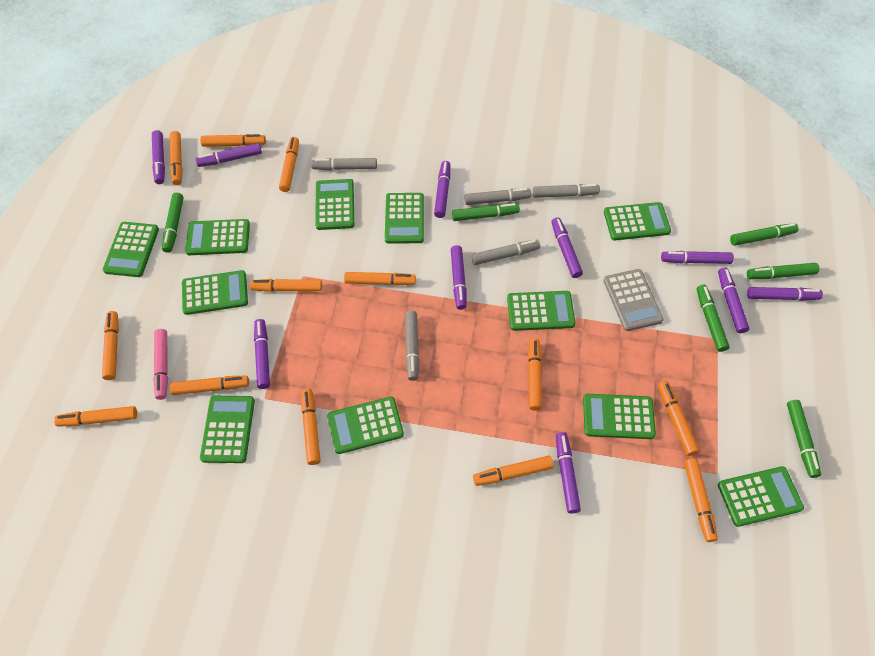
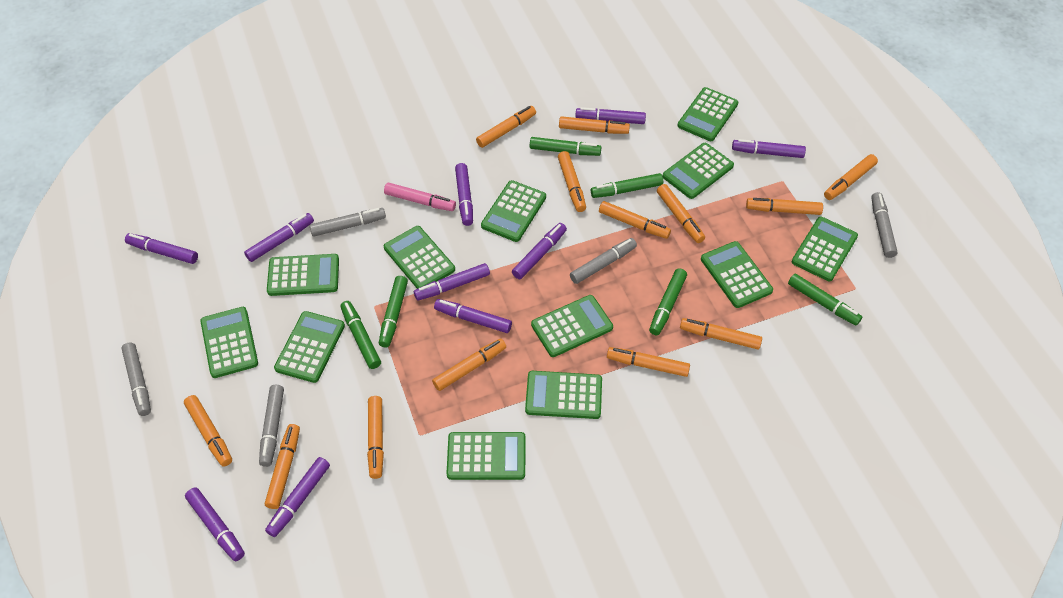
green calculator: 11 -> 12
grey calculator: 1 -> 0

